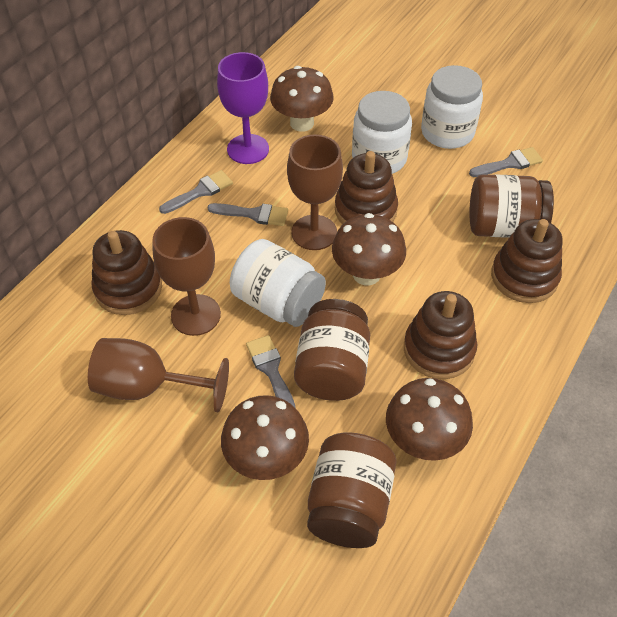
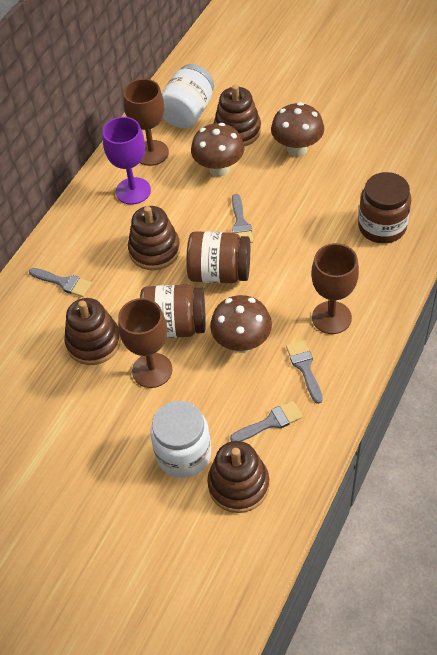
brown mushroom: 4 -> 3
white jar: 3 -> 2

